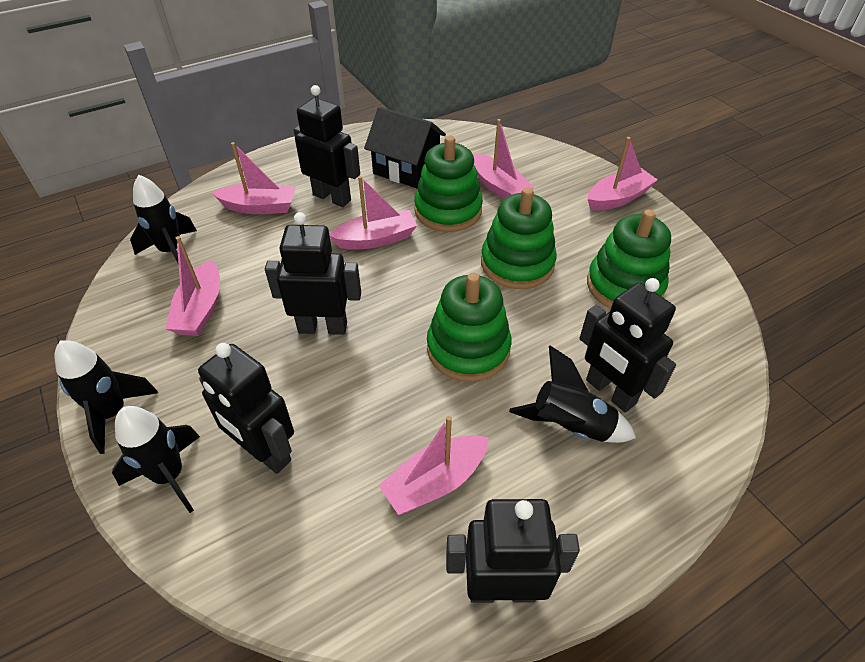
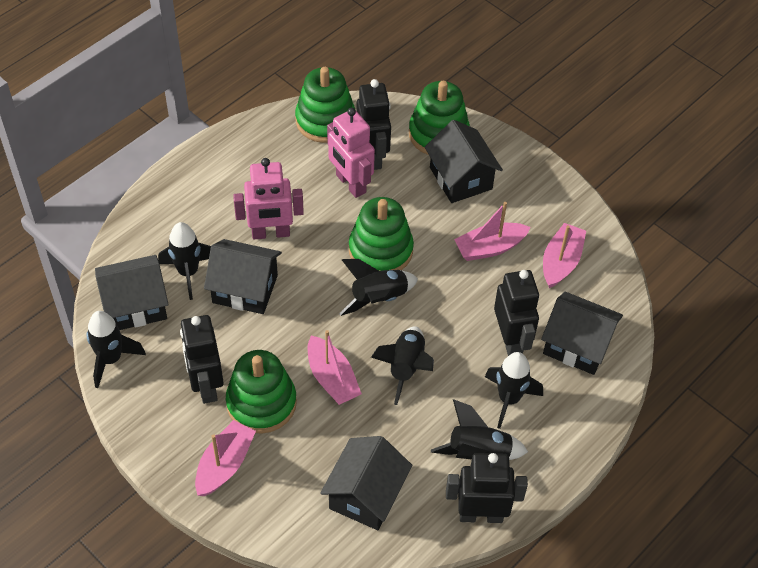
black house: 1 -> 5
black robot: 5 -> 4
black rocket: 4 -> 6
pink boat: 6 -> 4
pink robot: 0 -> 2

